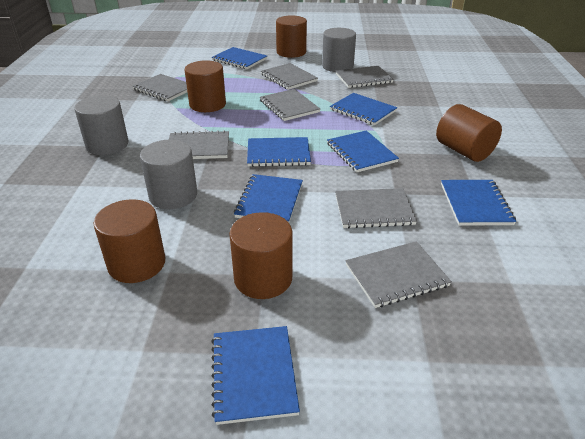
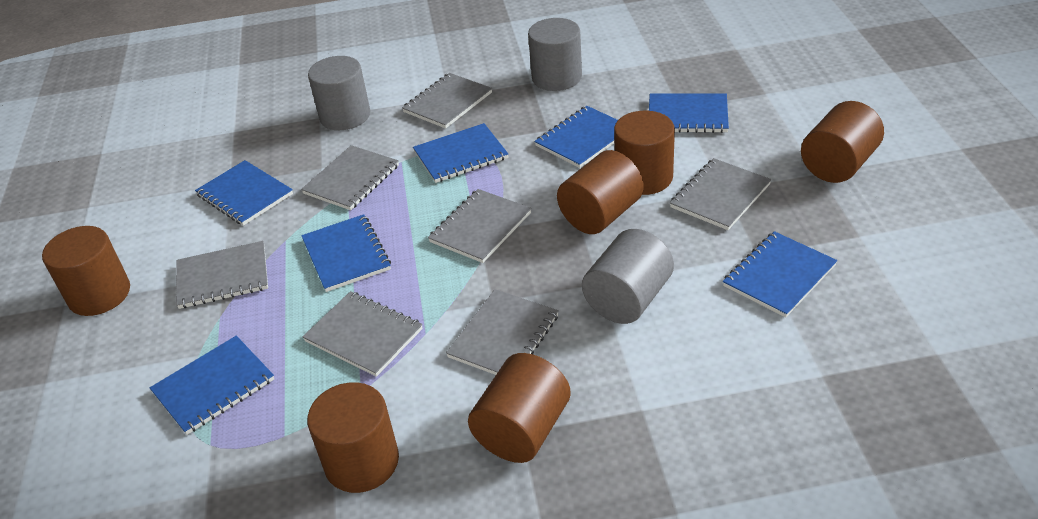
brown cylinder: 5 -> 6

